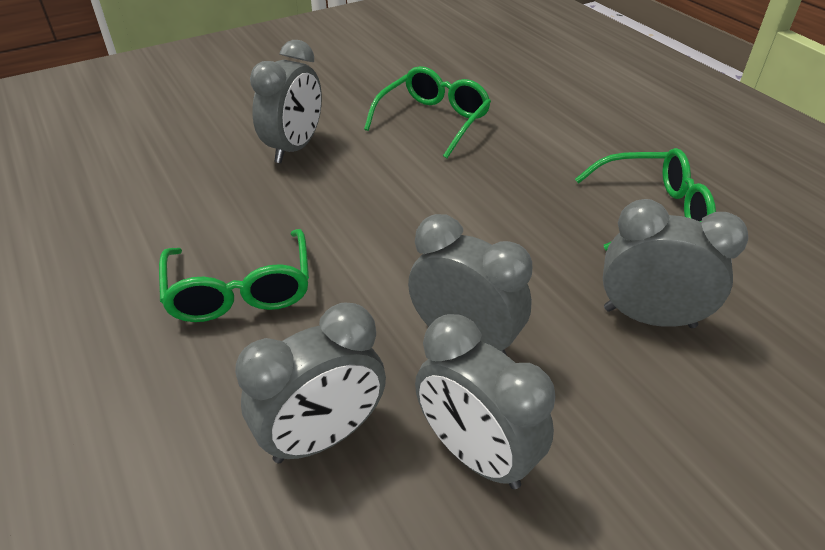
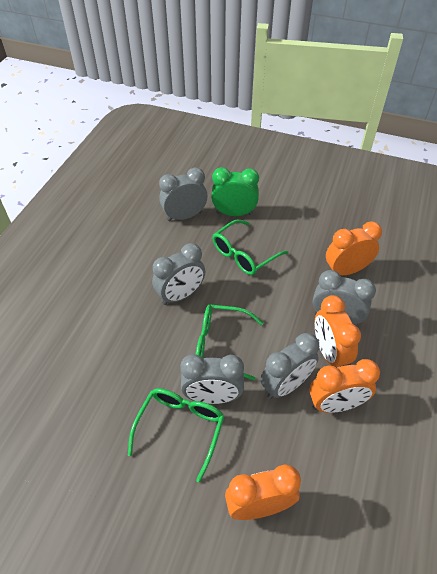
green clock: 0 -> 1
orange clock: 0 -> 4

